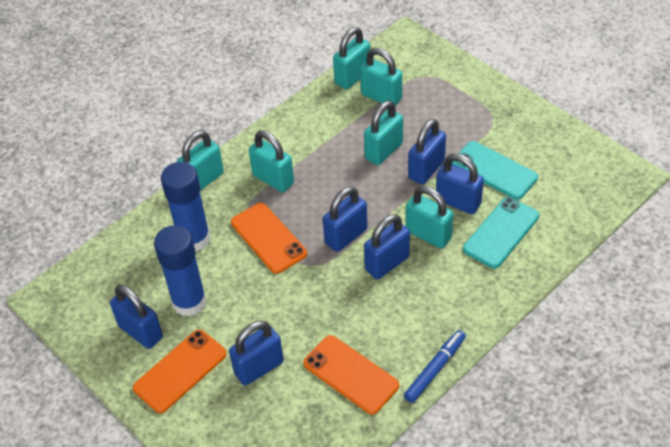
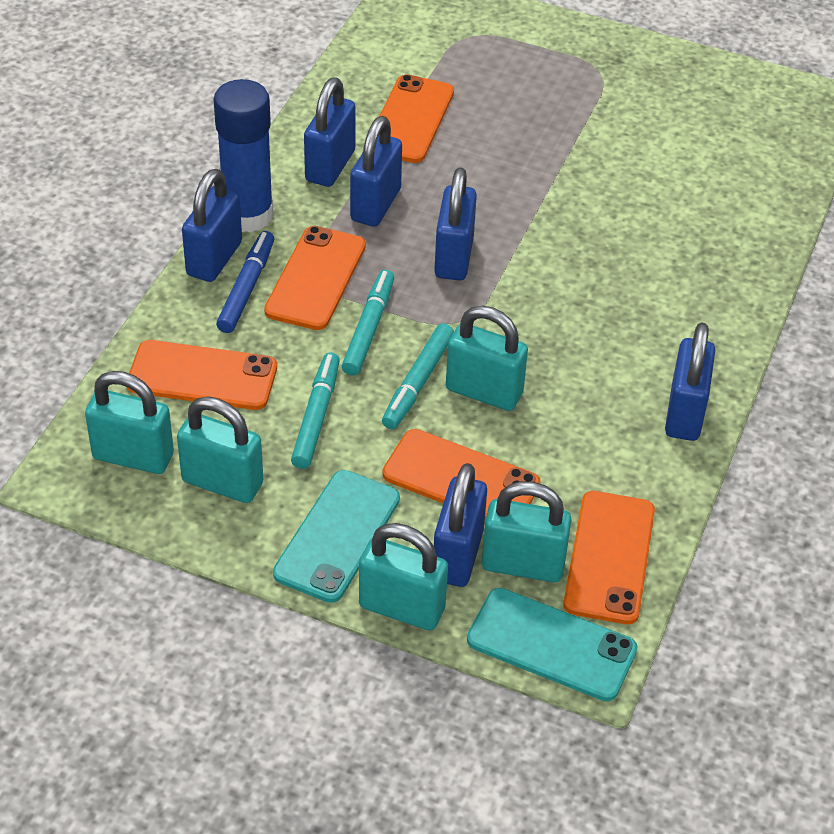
blue glue stick: 2 -> 1
orange phone: 3 -> 5
turquoise marker: 0 -> 3
turquoise padlock: 6 -> 5

